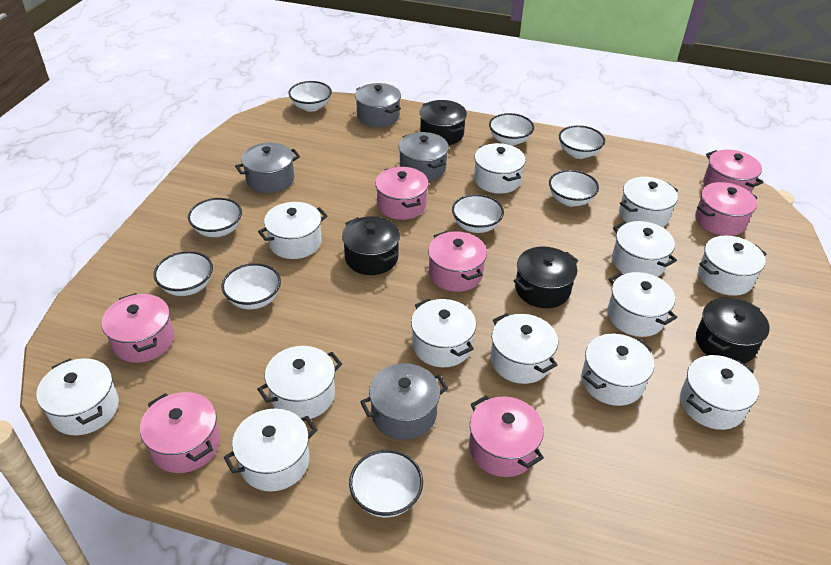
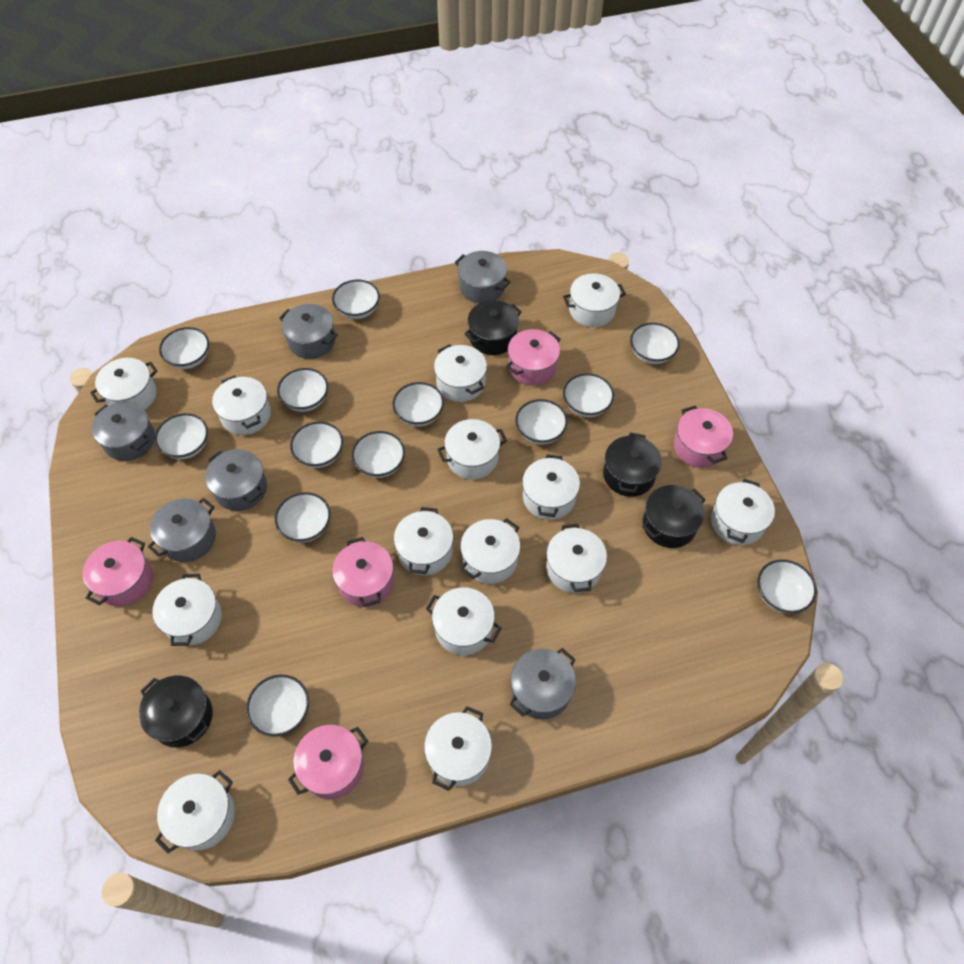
grey pot: 4 -> 6
pink pot: 7 -> 5
white bowl: 9 -> 13
white pot: 13 -> 14

